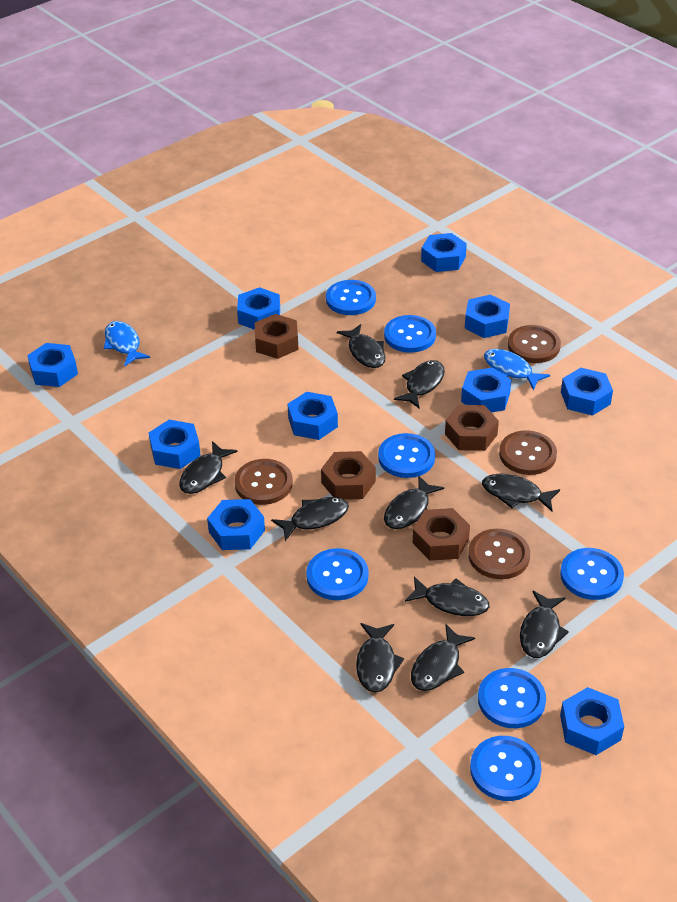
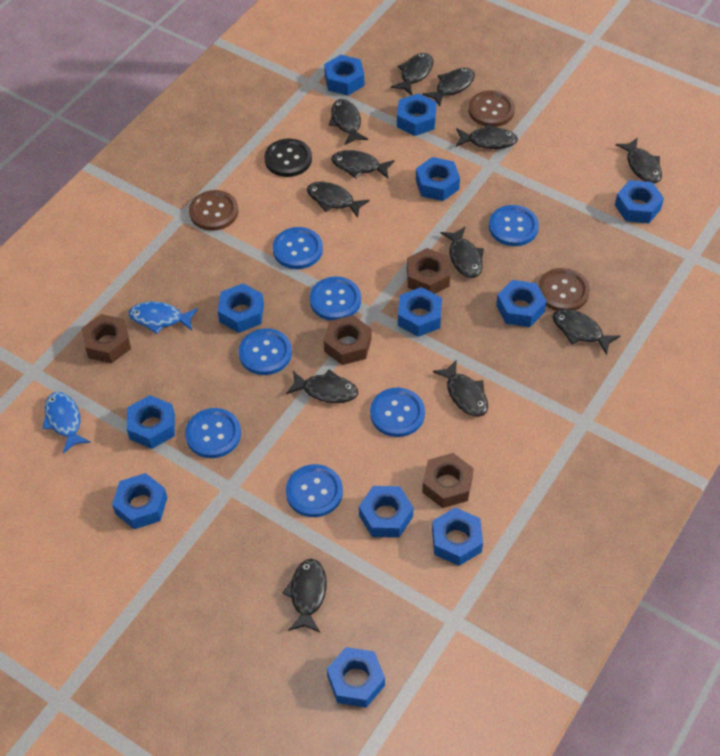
black button: 0 -> 1
black fish: 10 -> 12
blue nut: 10 -> 12
brown button: 4 -> 3

